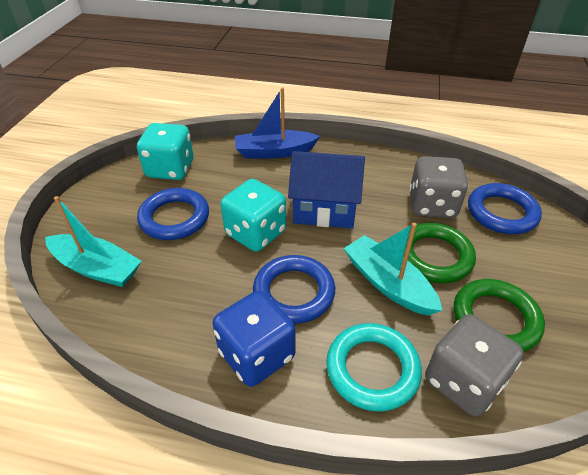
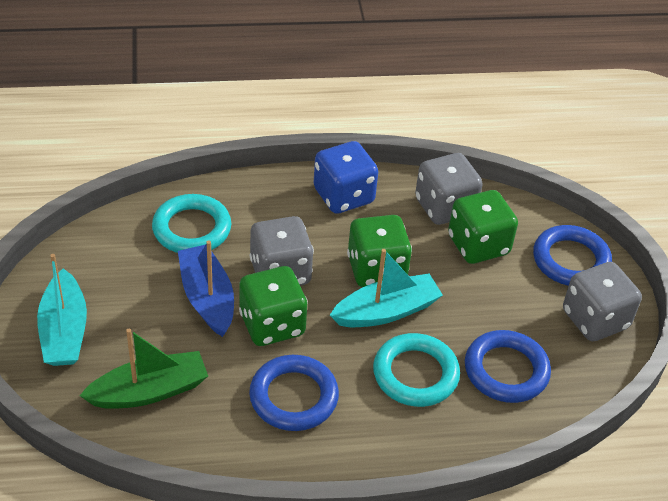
blue house: 1 -> 0
green boat: 0 -> 1
green dice: 0 -> 3
green ring: 2 -> 0
grey dice: 2 -> 3
turquoise dice: 2 -> 0
turquoise ring: 1 -> 2

